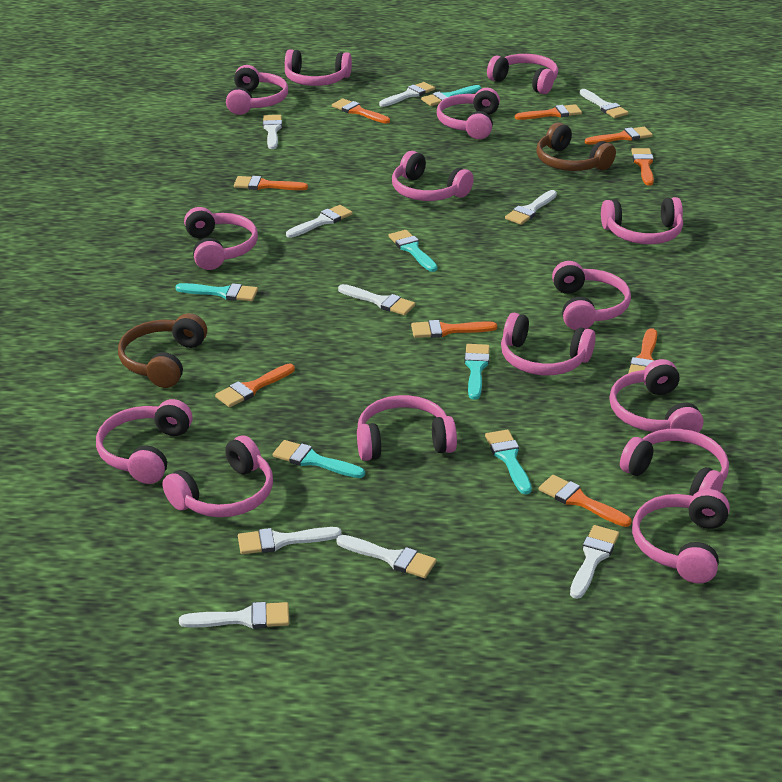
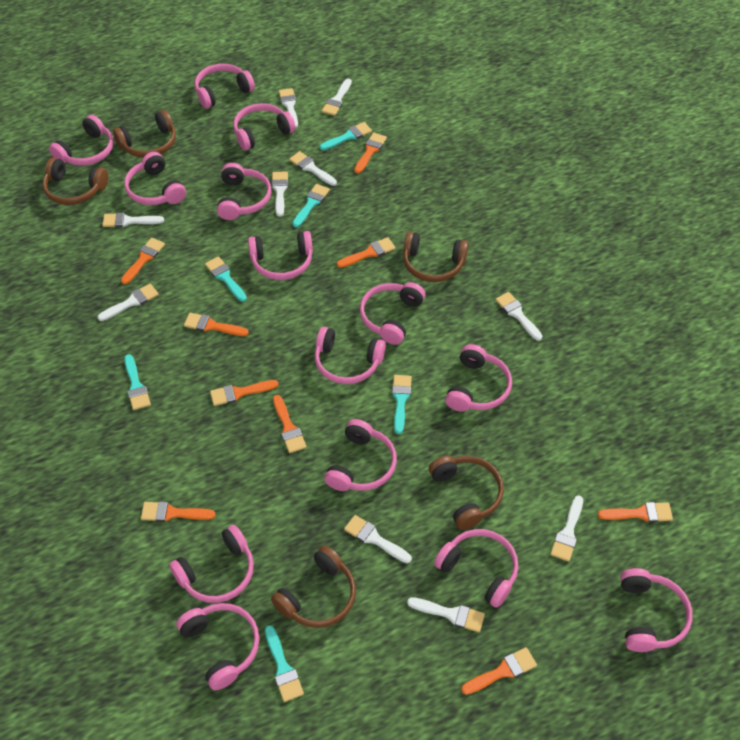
brown headphones: 2 -> 5
pink headphones: 15 -> 14

